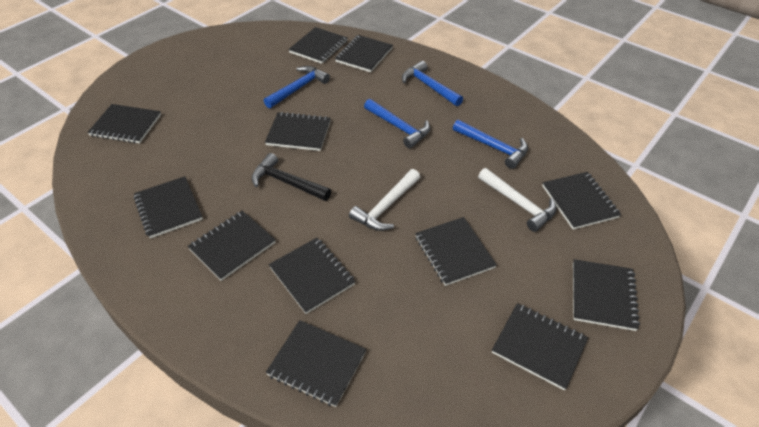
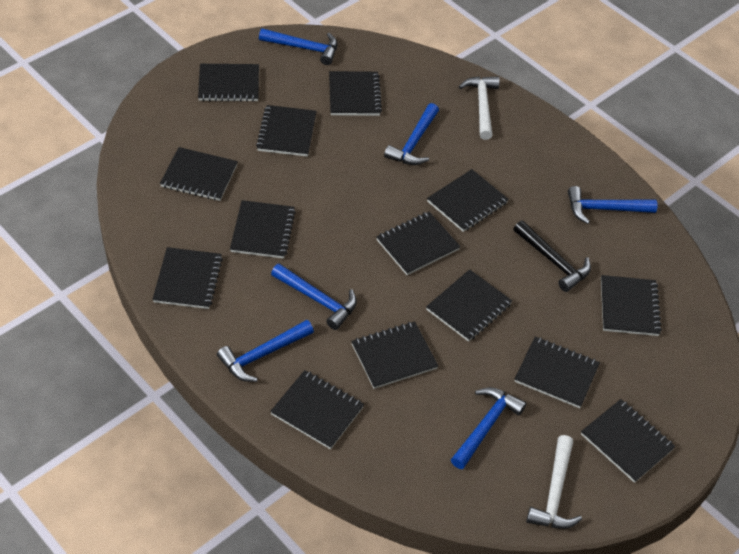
black notebook: 12 -> 14
blue hammer: 4 -> 6

